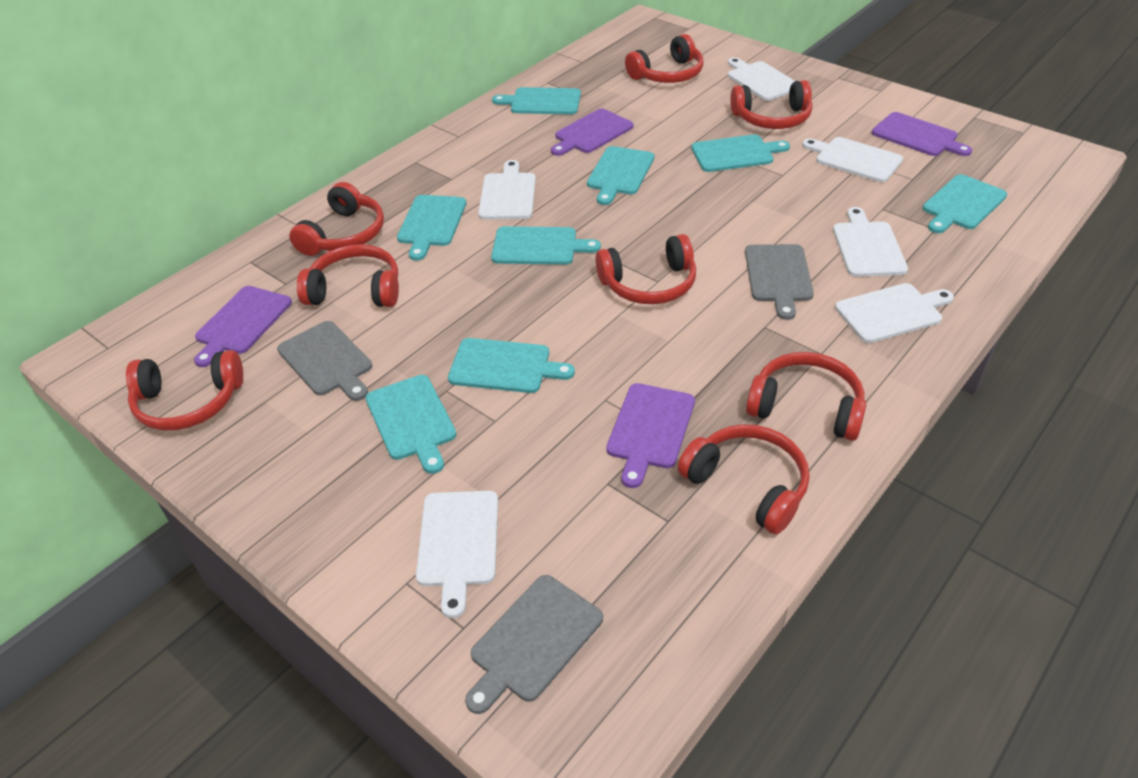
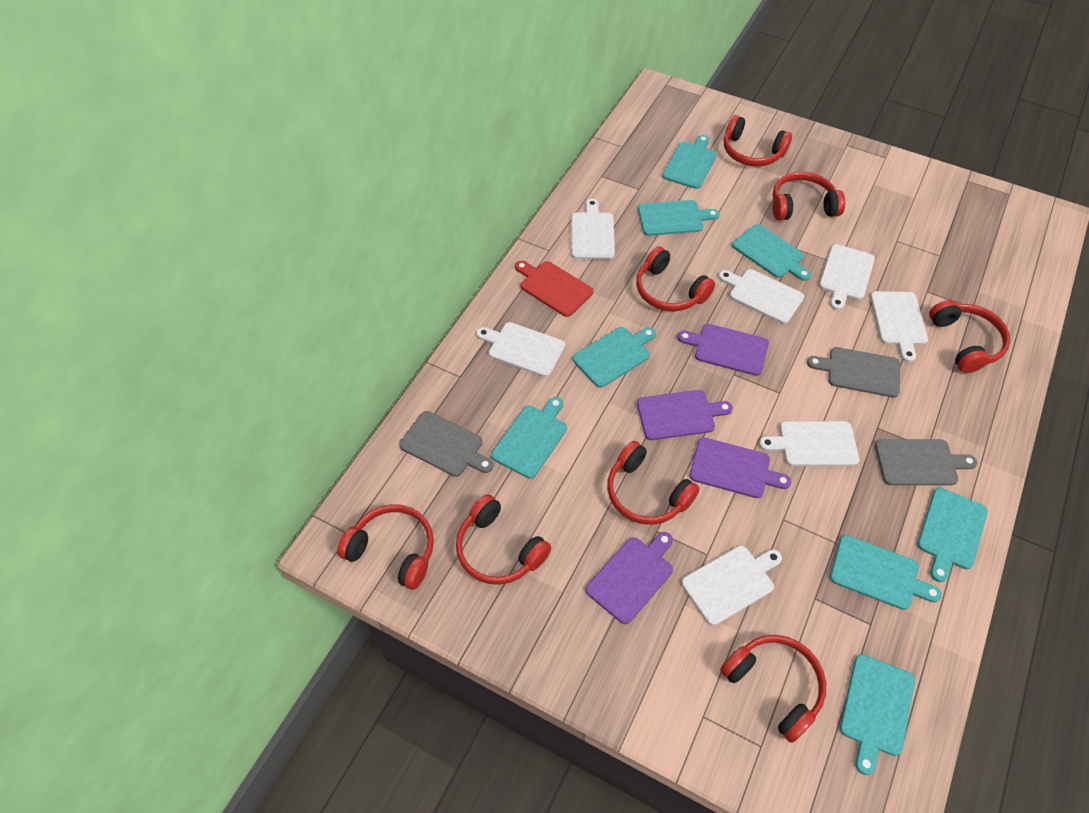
red cutting board: 0 -> 1
white cutting board: 6 -> 7

